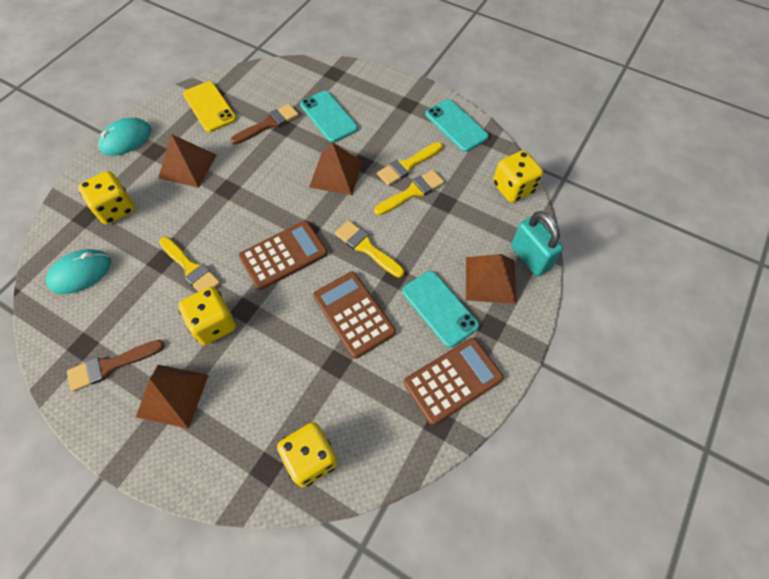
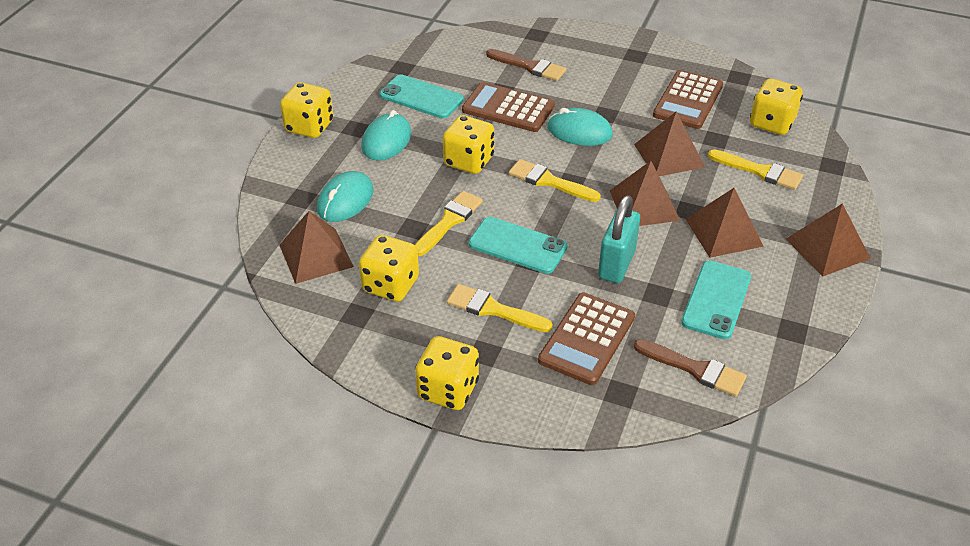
brown pyramid: 4 -> 5
turquoise mouse: 2 -> 3
yellow dice: 4 -> 5
yellow phone: 1 -> 0

